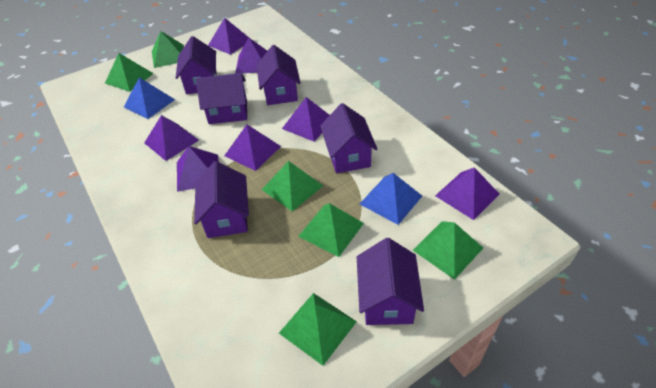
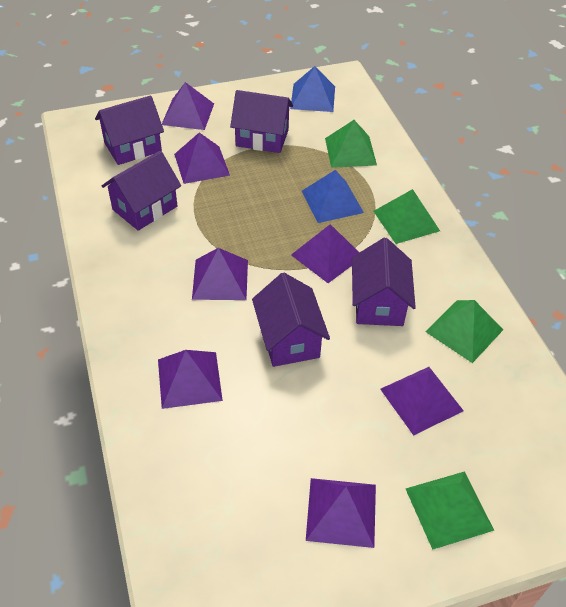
green pyramid: 6 -> 4
purple house: 6 -> 5

